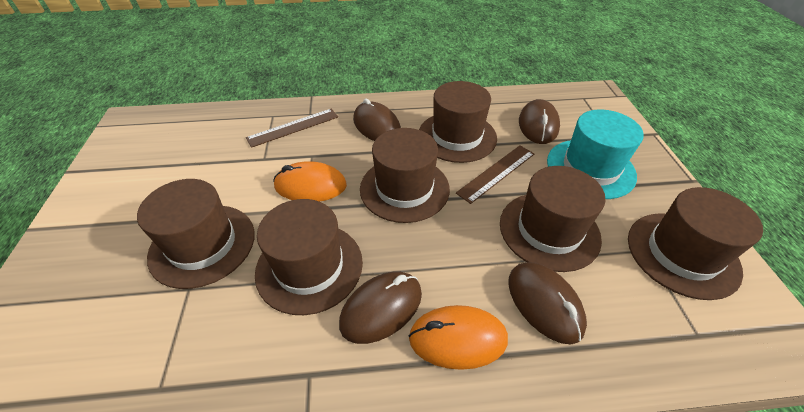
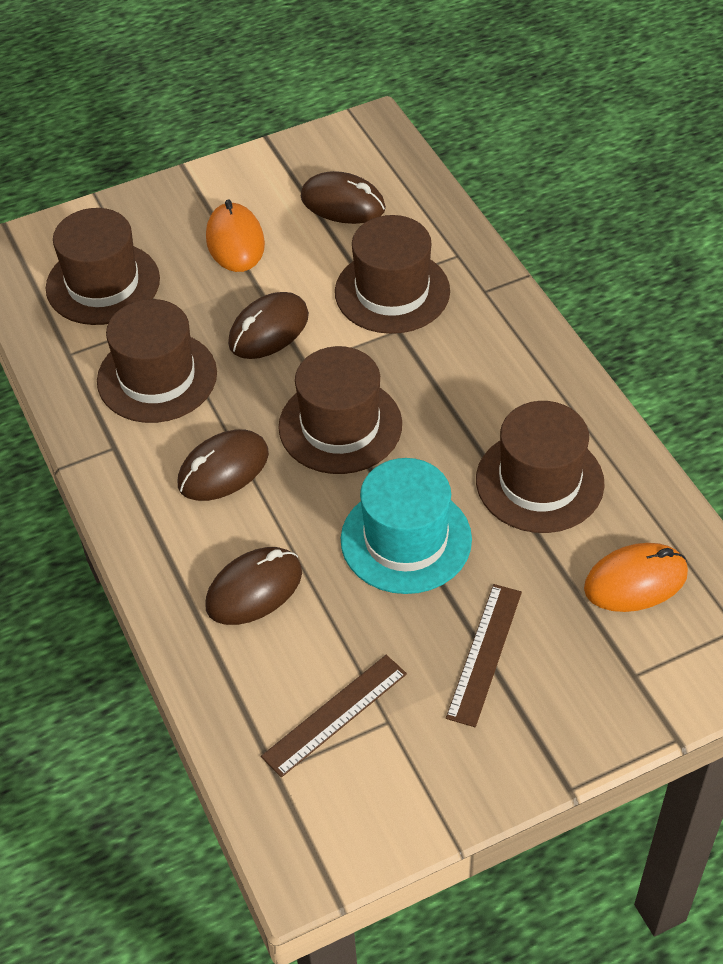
brown hat: 6 -> 5

